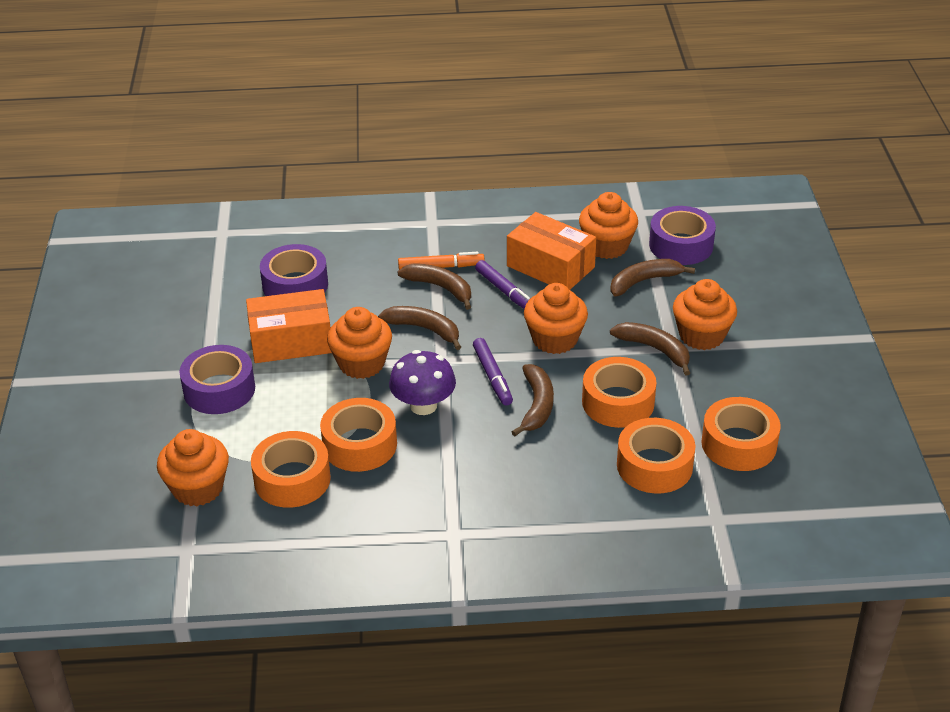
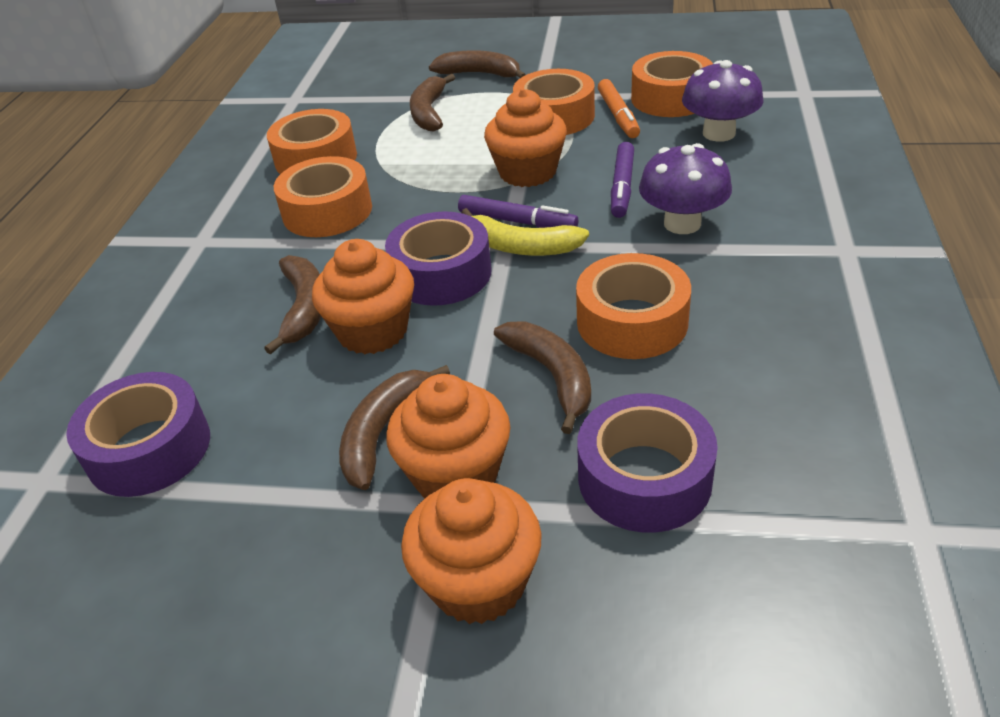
orange box: 2 -> 0
orange cupcake: 5 -> 4
purple mushroom: 1 -> 2
yellow banana: 0 -> 1

